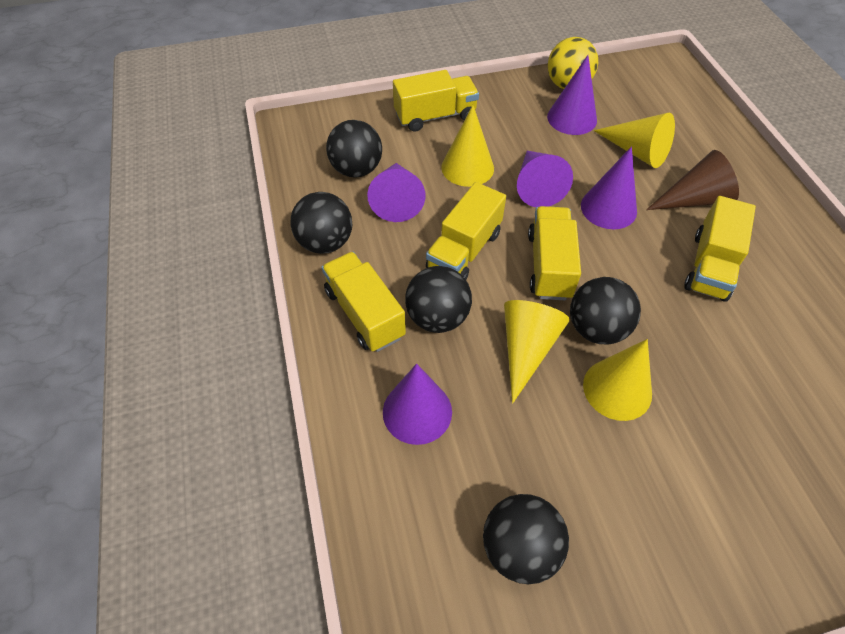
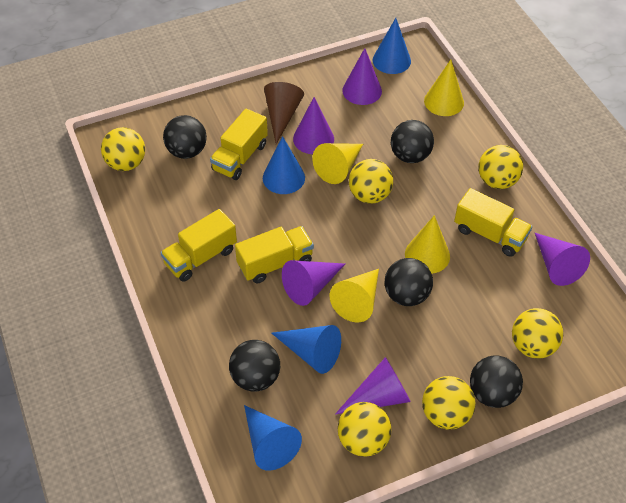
blue cone: 0 -> 4
yellow ball: 1 -> 6
yellow truck: 5 -> 4

